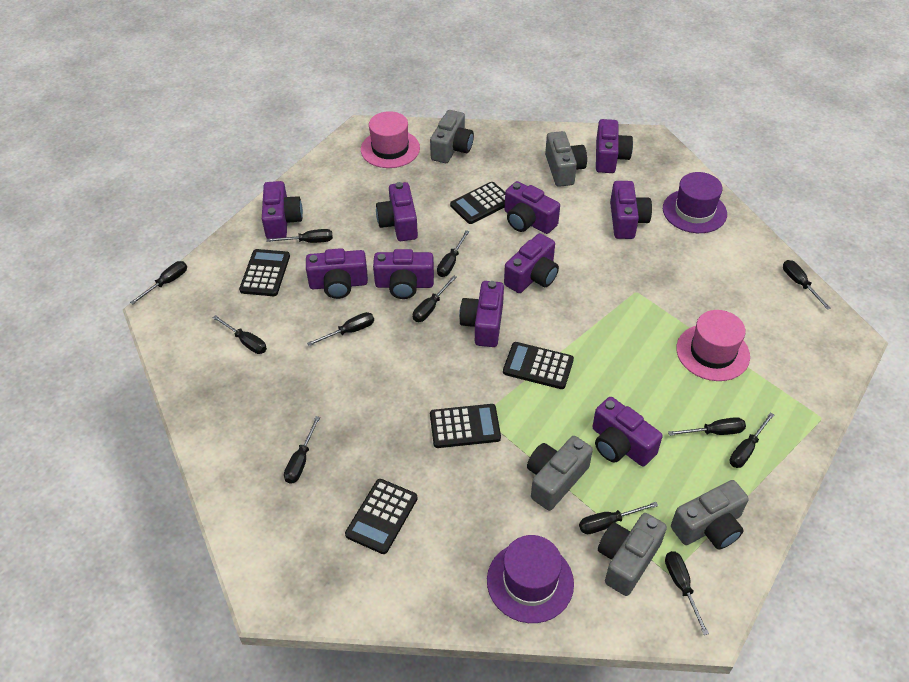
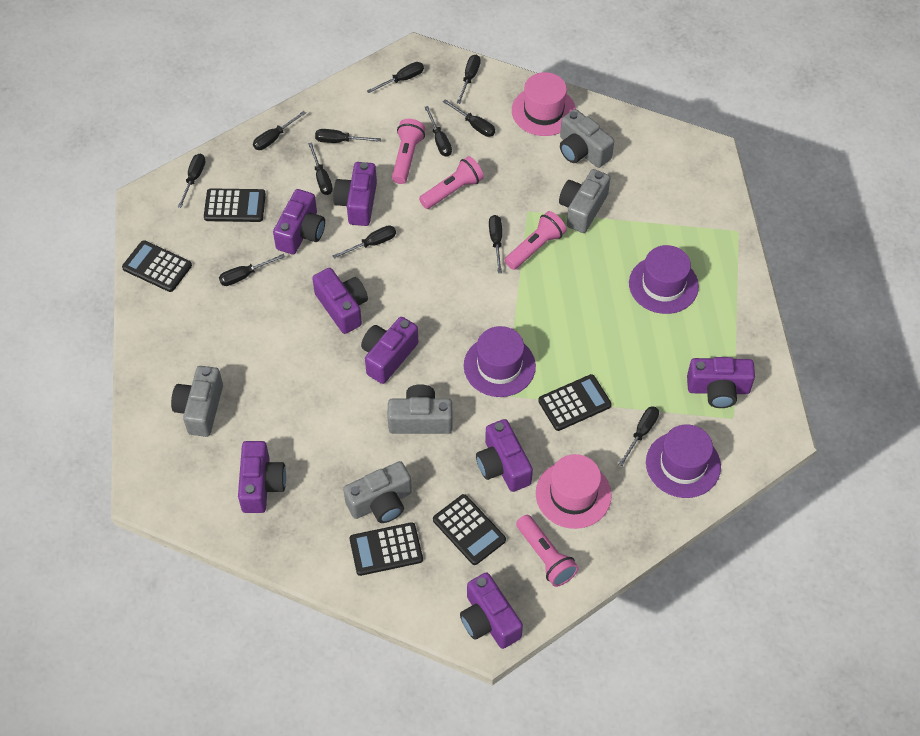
pink flashlight: 0 -> 4
purple camera: 10 -> 8
purple hat: 2 -> 3

